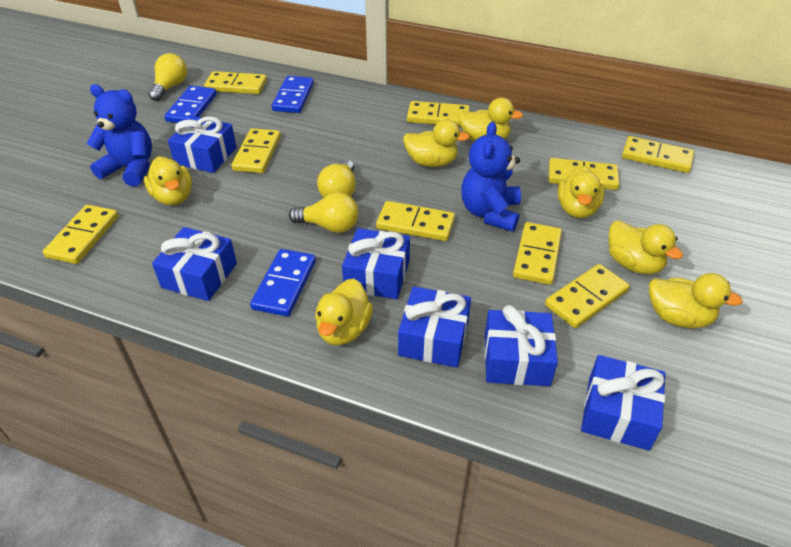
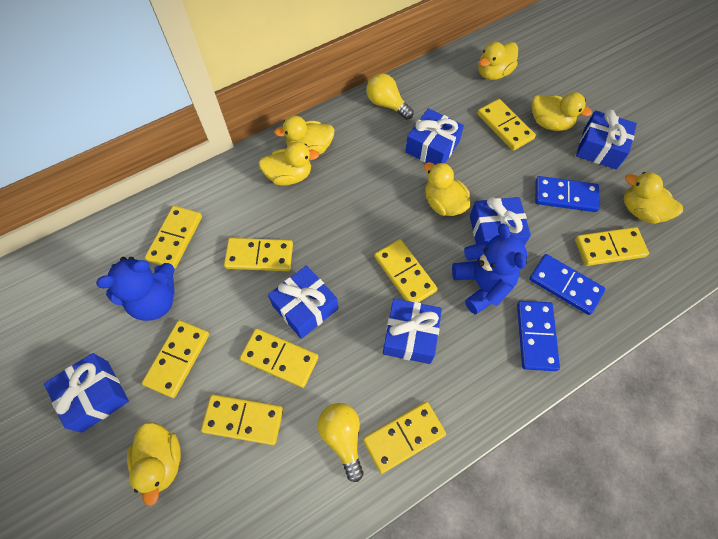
yellow light bulb: 3 -> 2

